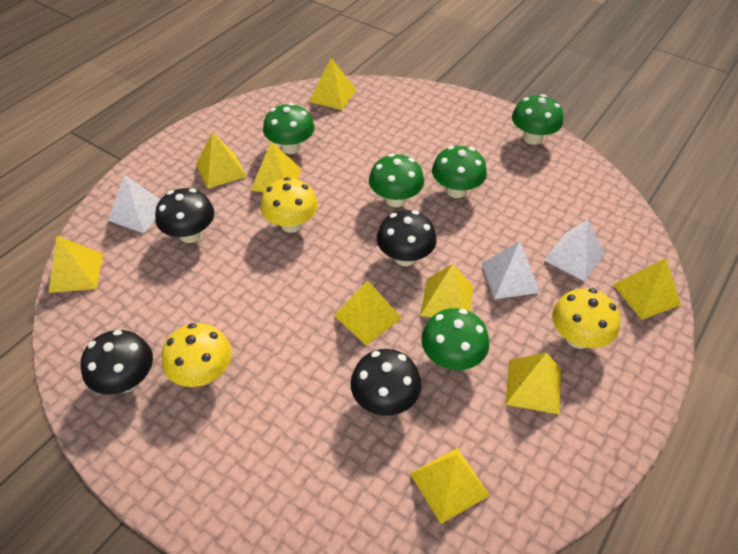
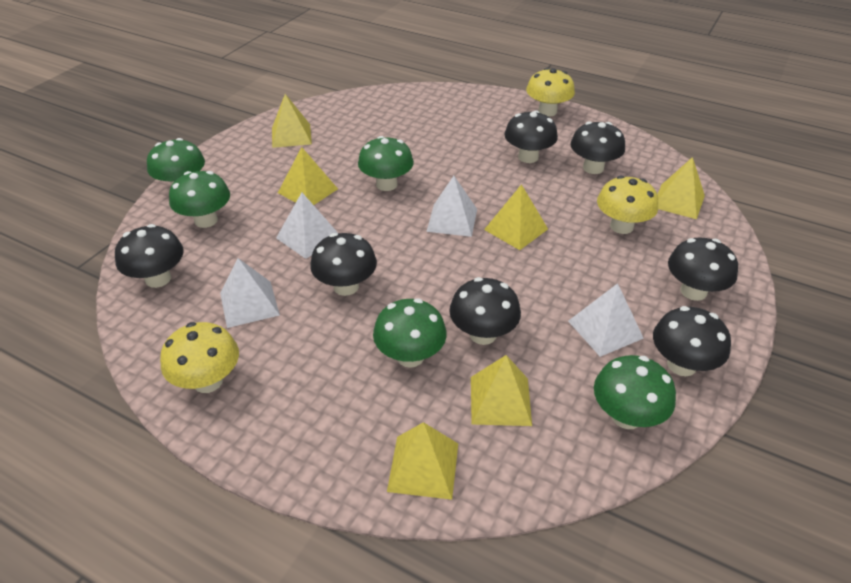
black mushroom: 4 -> 7
white pyramid: 3 -> 4
yellow pyramid: 9 -> 6

